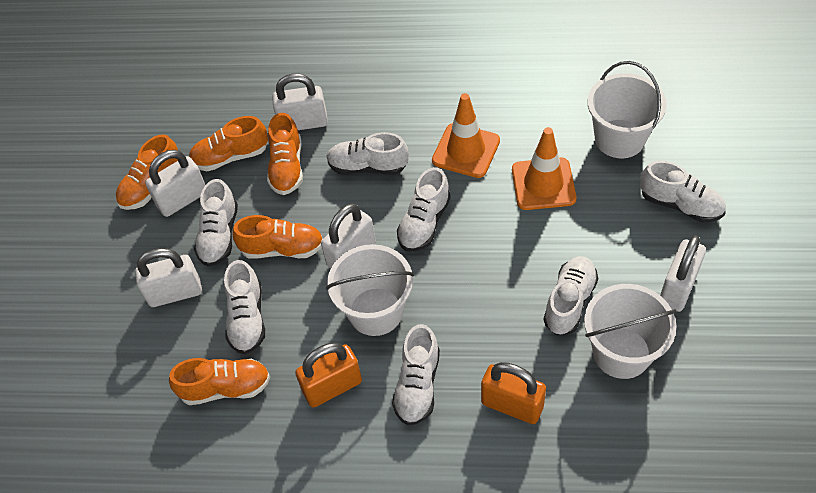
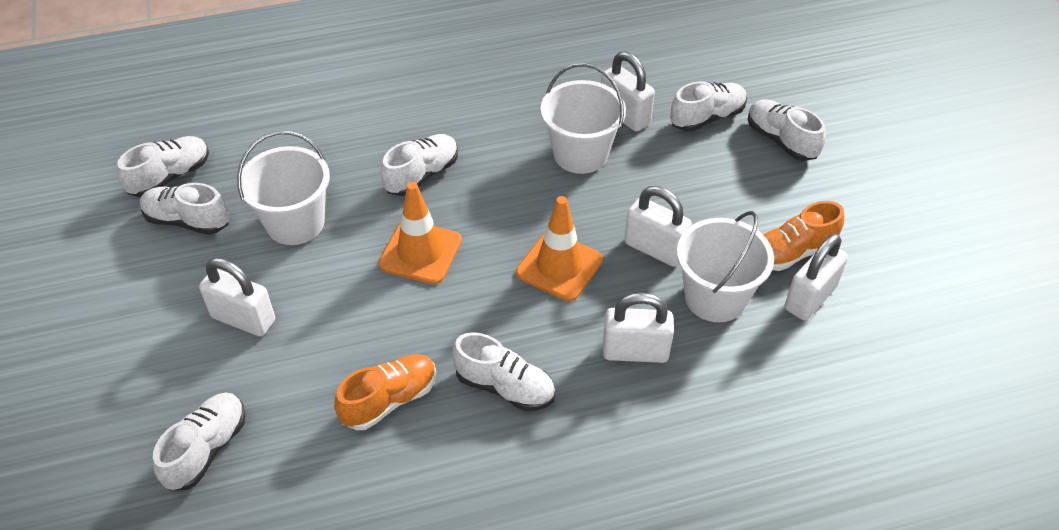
orange padlock: 2 -> 0
orange shoe: 5 -> 2

